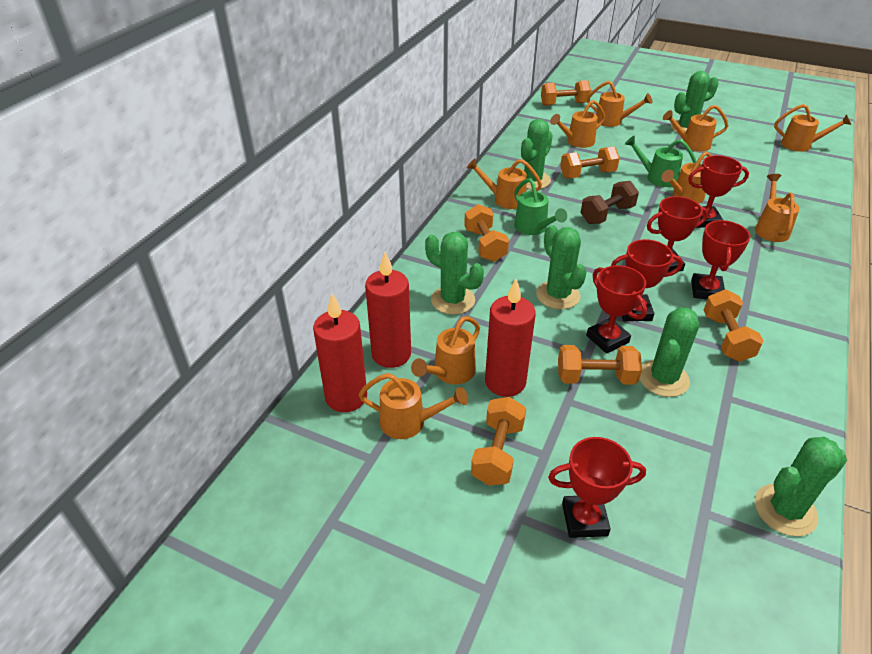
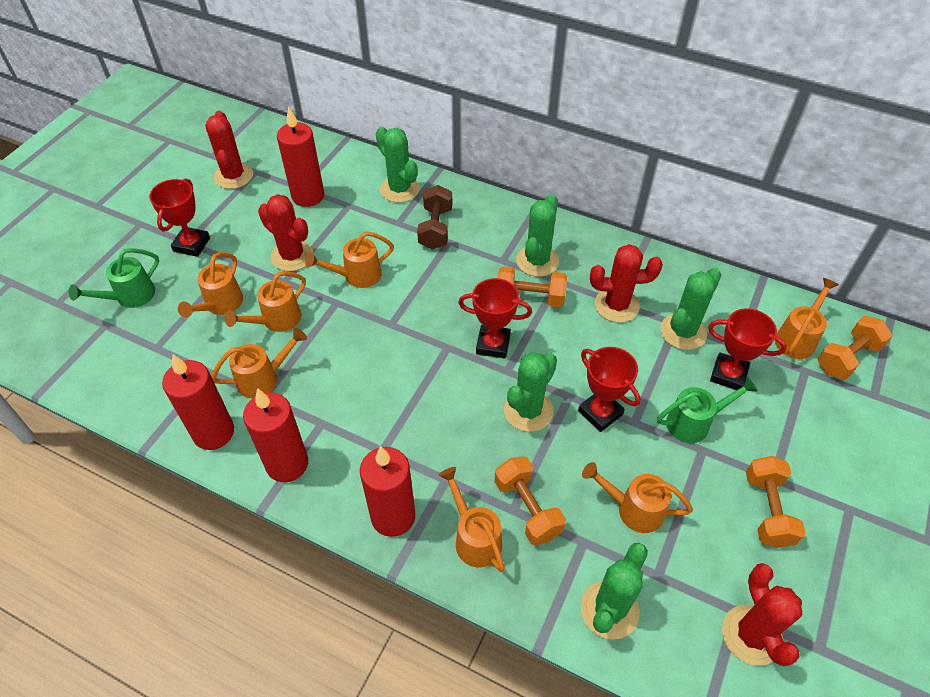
green cactus: 6 -> 5
orange dumbbell: 6 -> 4
orange watering can: 9 -> 7
red cactus: 0 -> 4
red candle: 3 -> 4
red trophy: 6 -> 4

